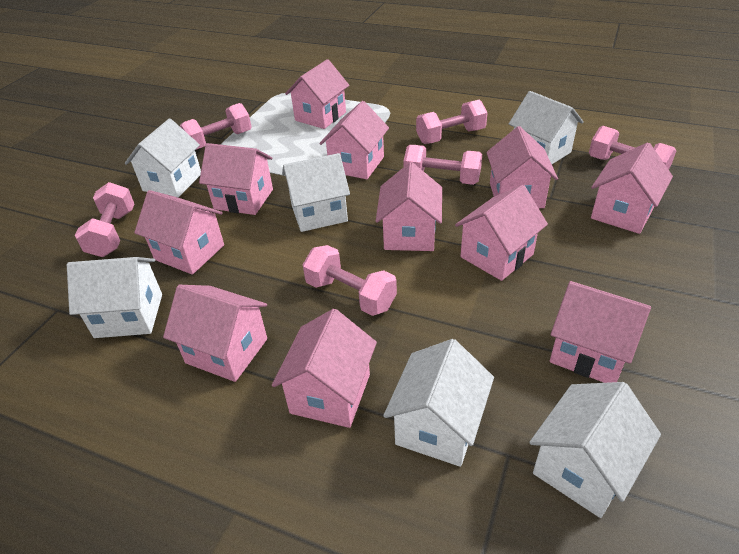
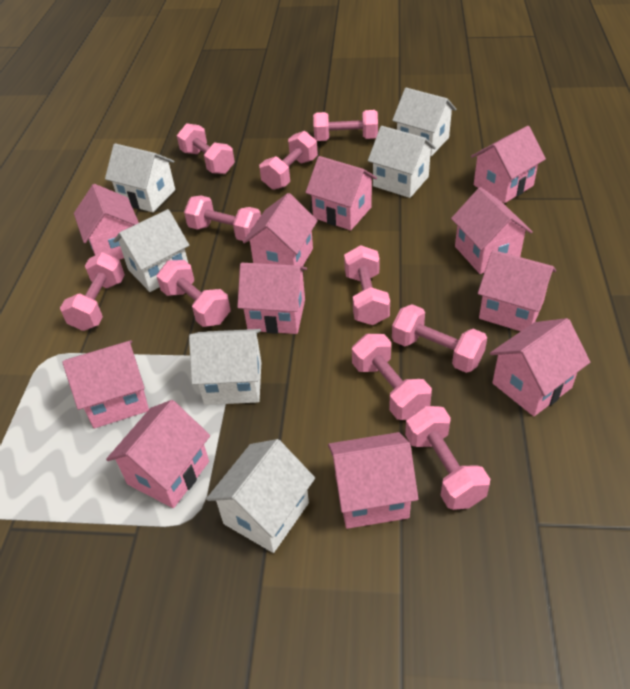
pink dumbbell: 6 -> 10

